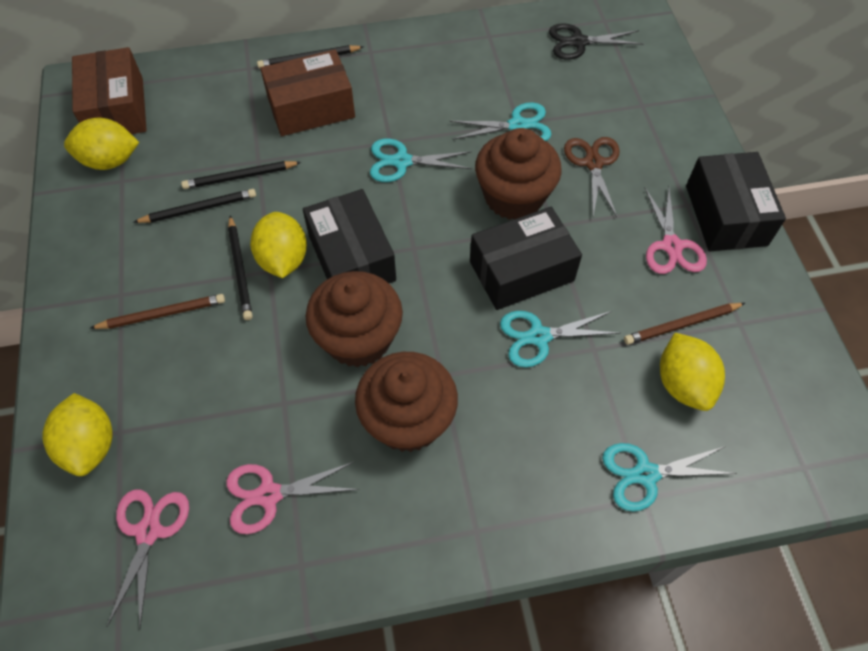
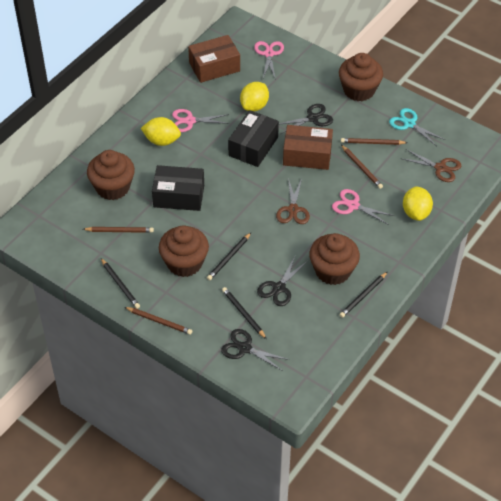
black box: 3 -> 2
black scissors: 1 -> 3
brown cupcake: 3 -> 4
brown pencil: 2 -> 4
brown scissors: 1 -> 2
turquoise scissors: 4 -> 1
yellow lemon: 4 -> 3

